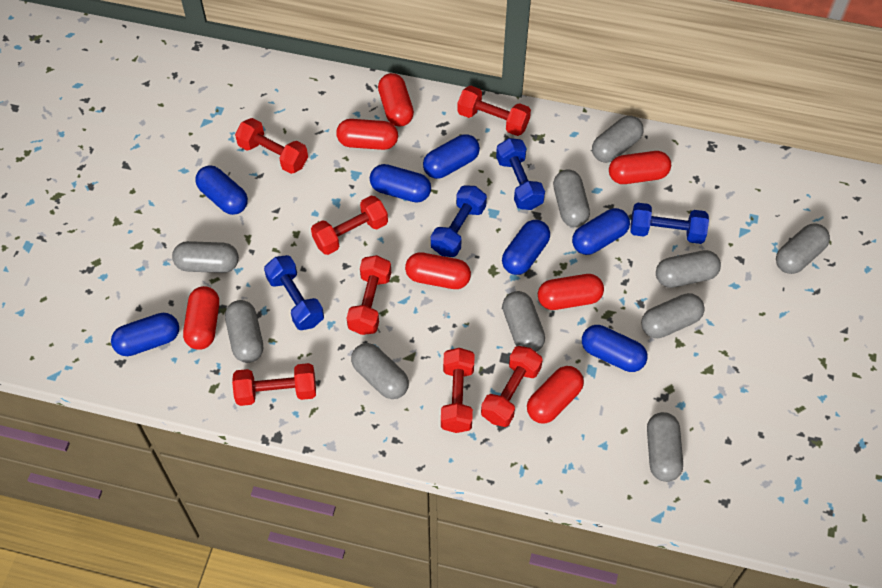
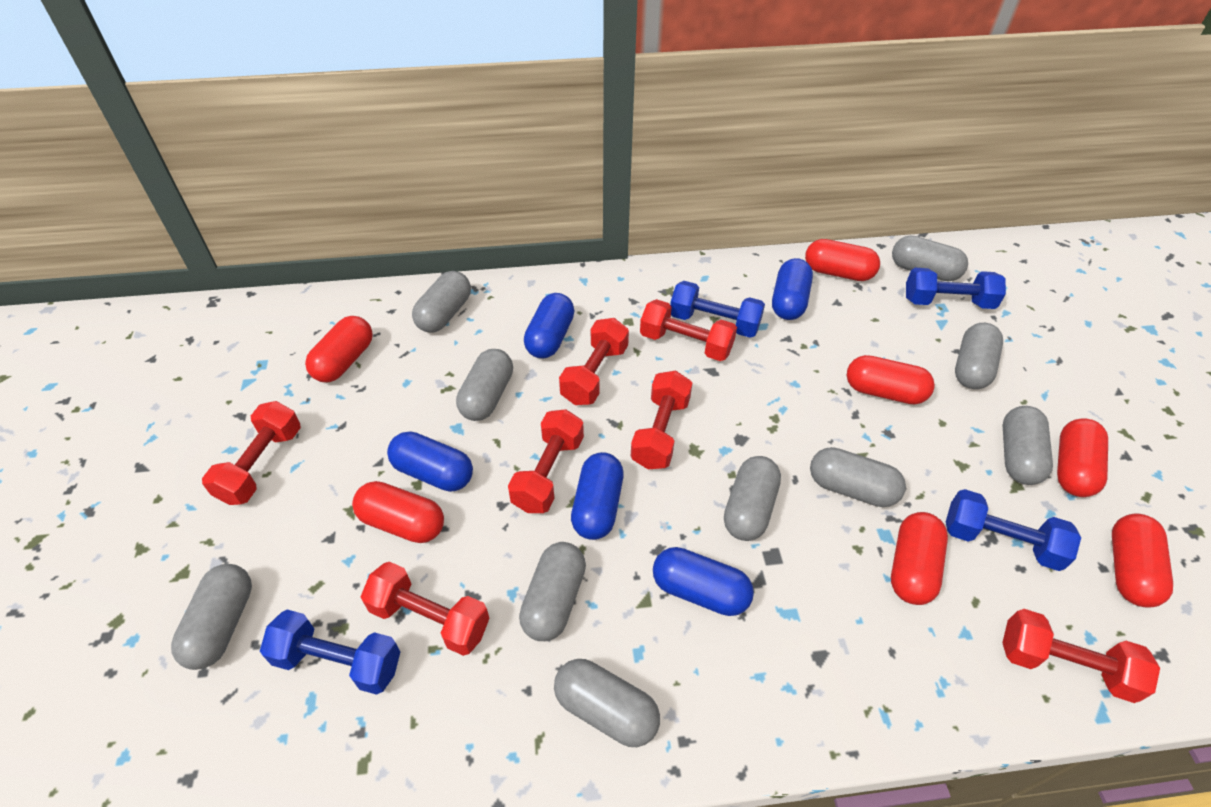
blue capsule: 7 -> 5

